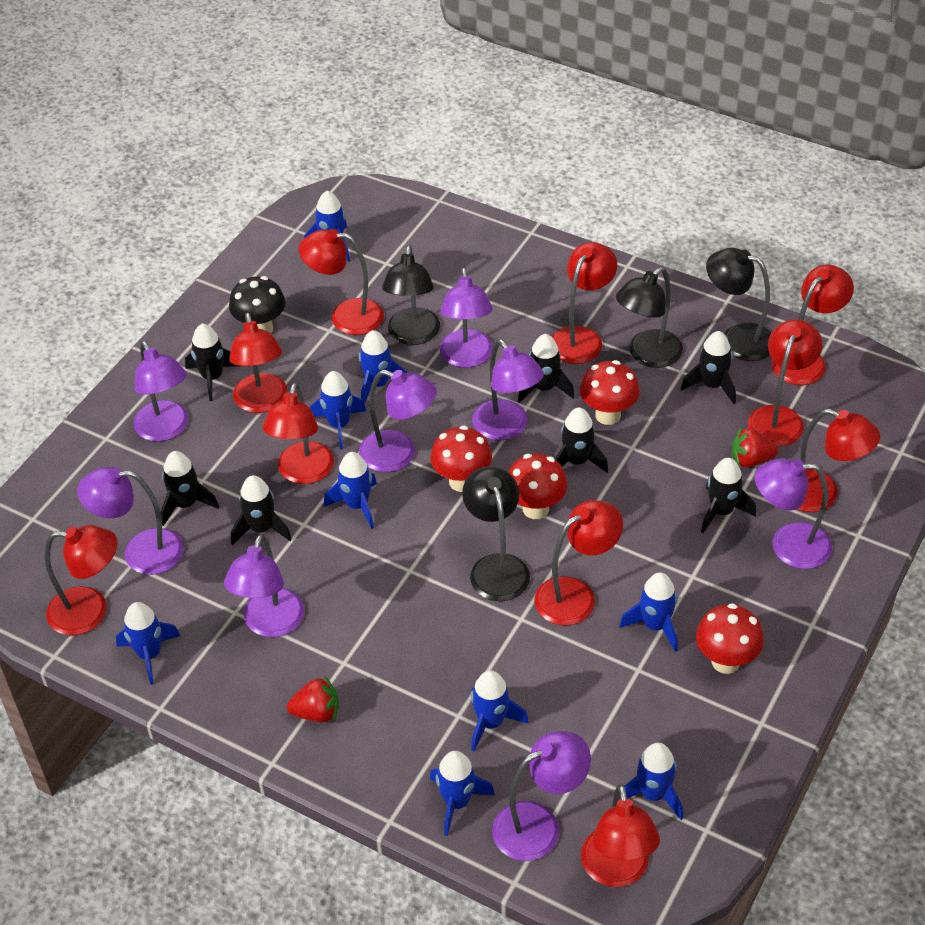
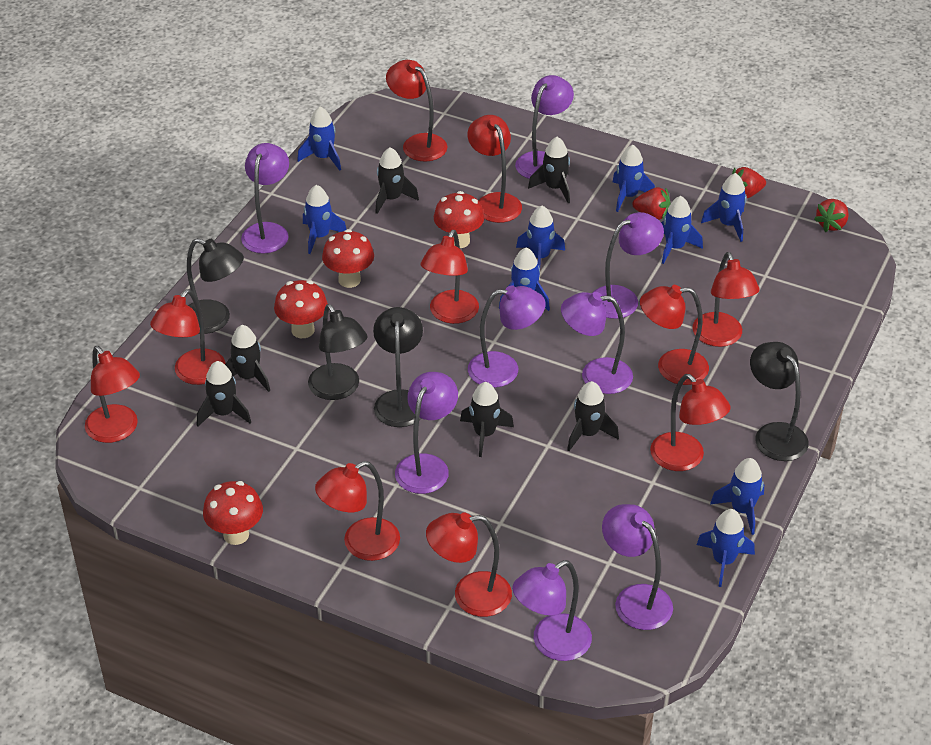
black mushroom: 1 -> 0
black rocket: 7 -> 6
red strawberry: 2 -> 3

